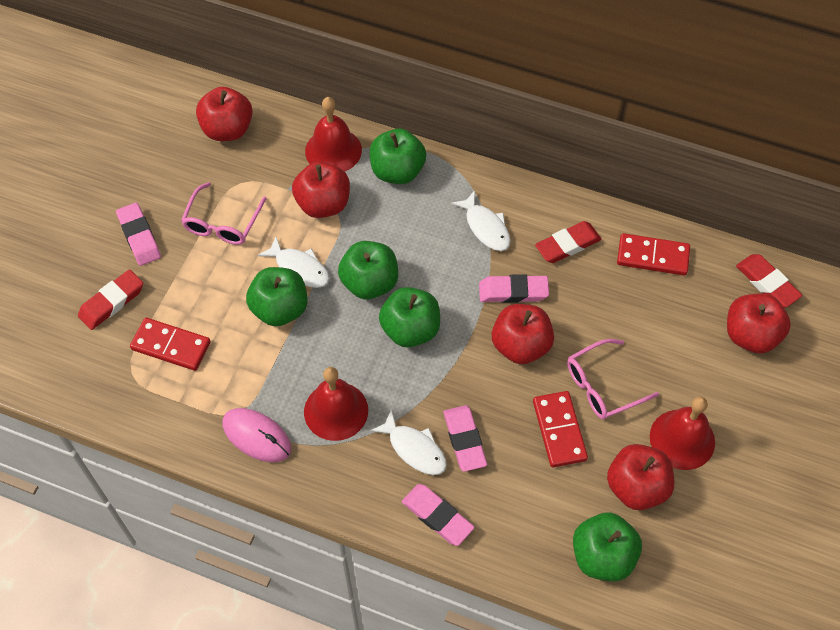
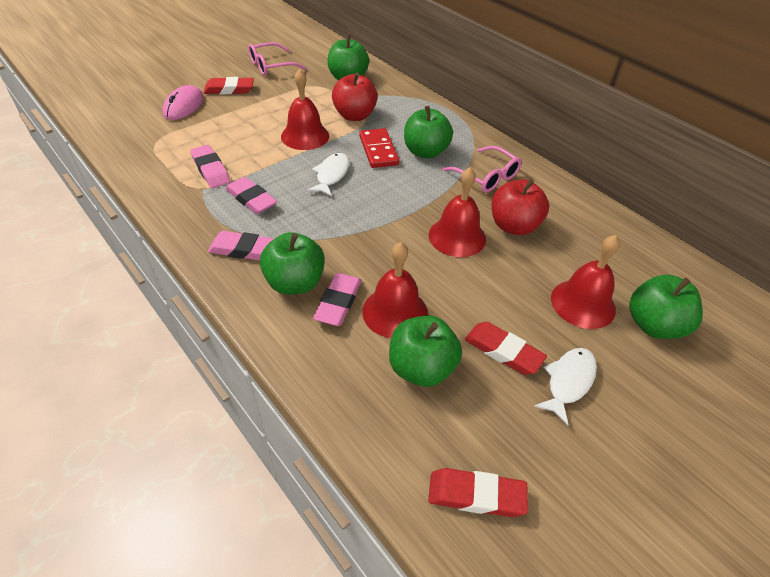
red apple: 5 -> 2
red bell: 3 -> 4
red domino: 3 -> 1
white fish: 3 -> 2

